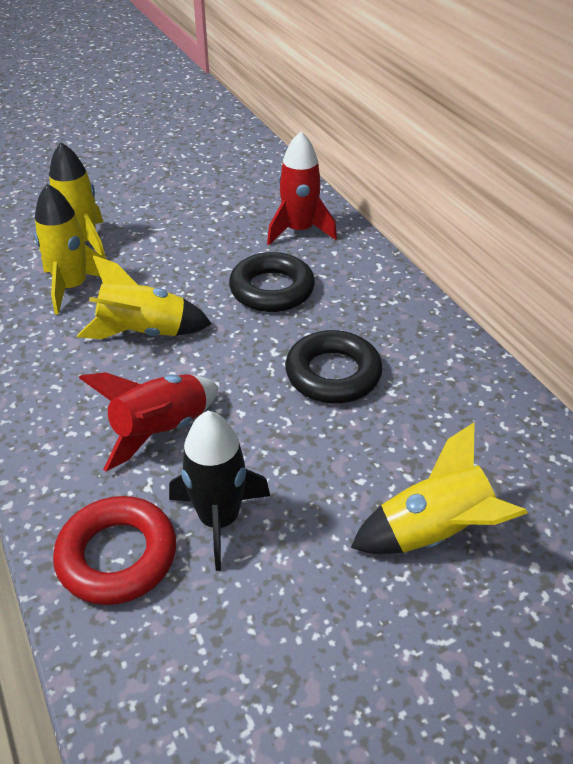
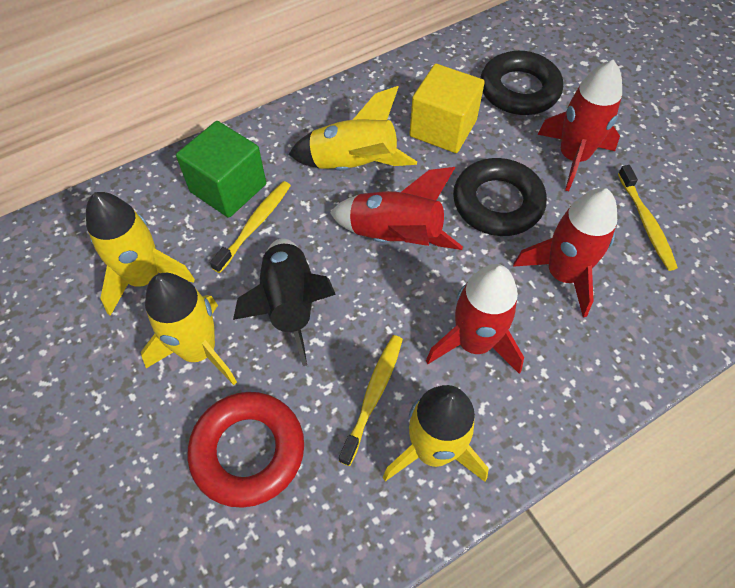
green cube: 0 -> 1
red rocket: 2 -> 4
yellow cube: 0 -> 1
yellow toothbrush: 0 -> 3

